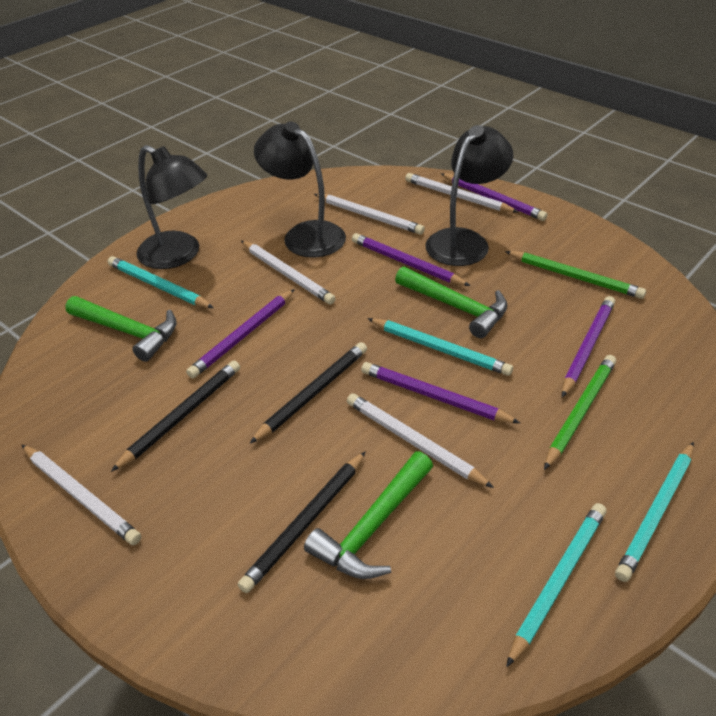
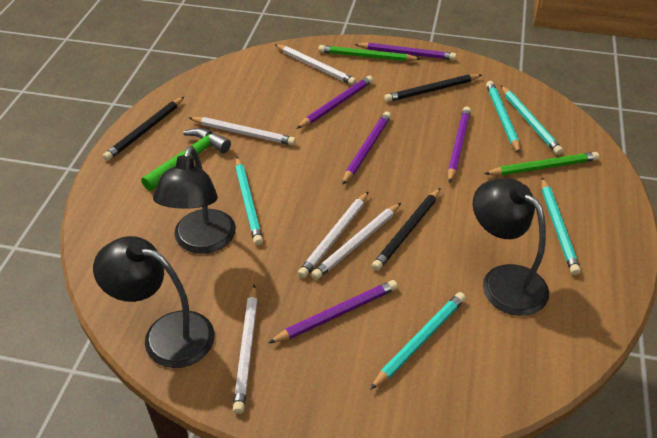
green hammer: 3 -> 1
turquoise pencil: 4 -> 5

